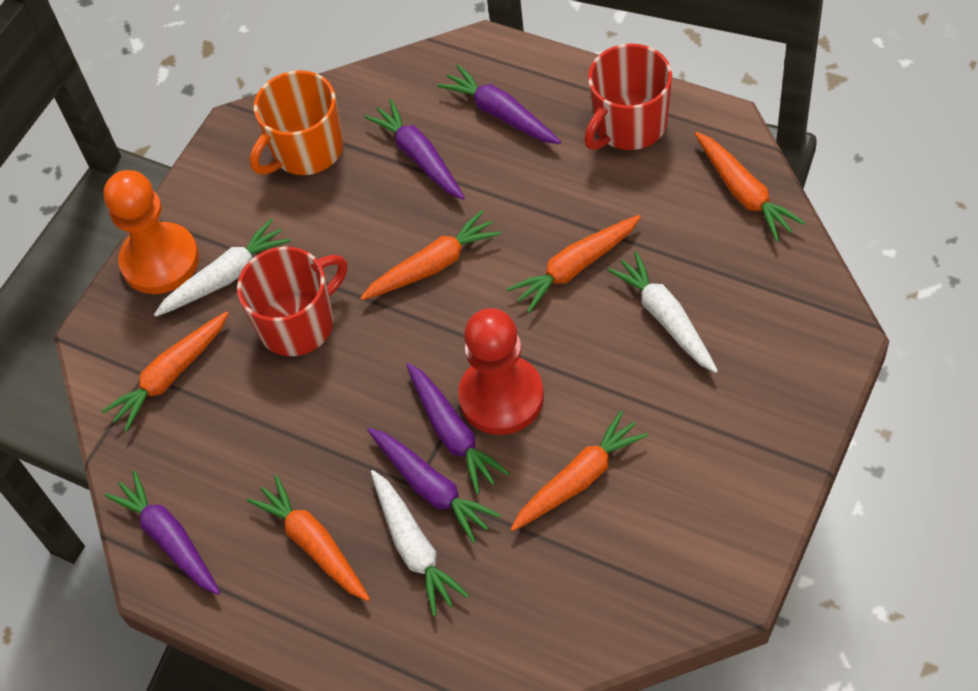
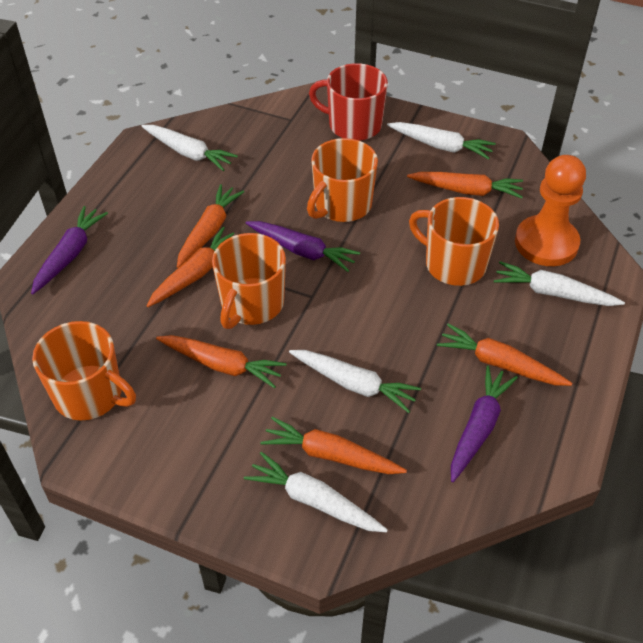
orange mug: 1 -> 4
purple carrot: 5 -> 3
red mug: 2 -> 1
red pawn: 1 -> 0
white carrot: 3 -> 5

